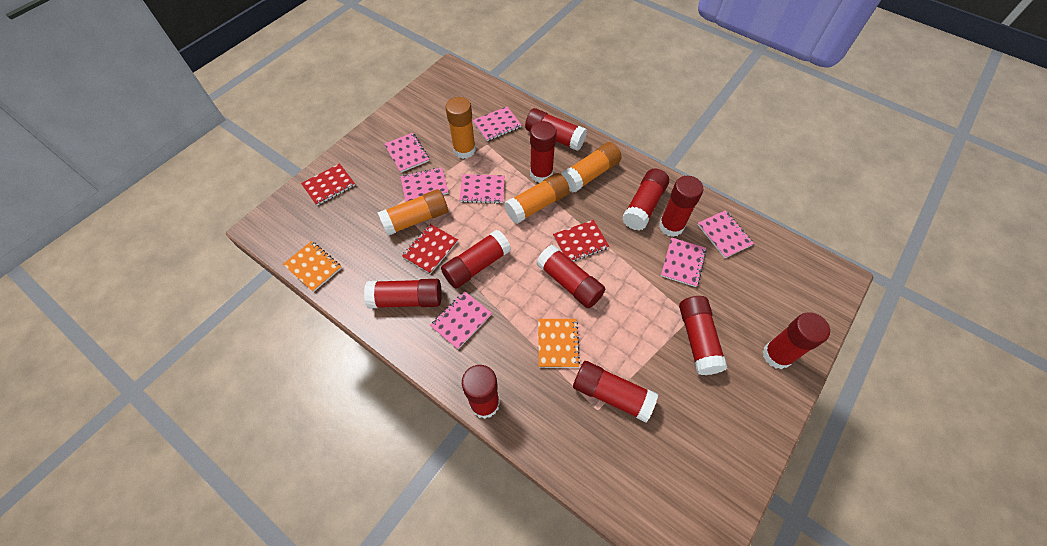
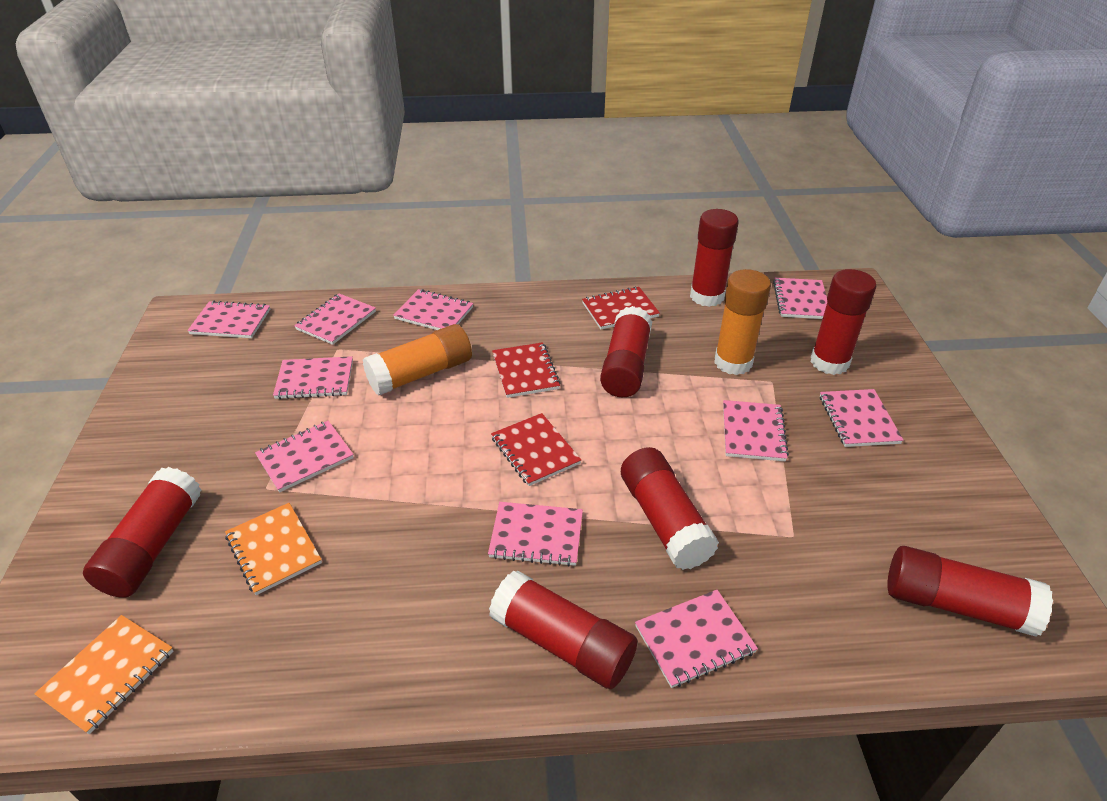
orange glue stick: 4 -> 2
pink notebook: 7 -> 10
red glue stick: 11 -> 7

